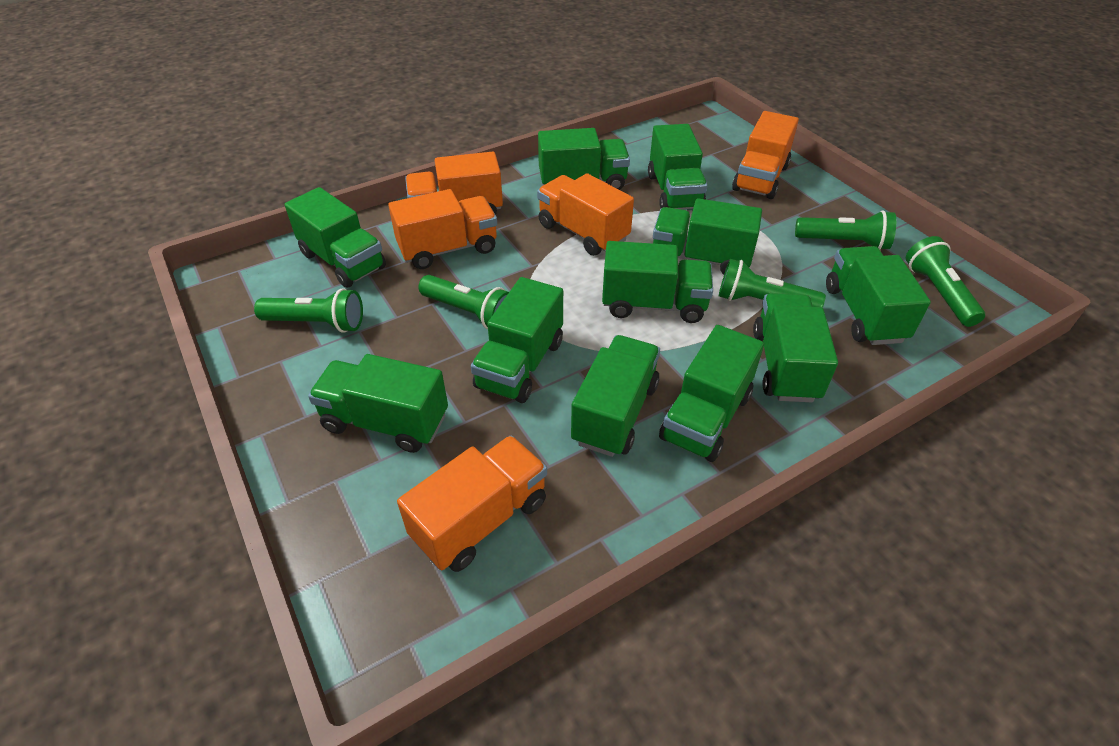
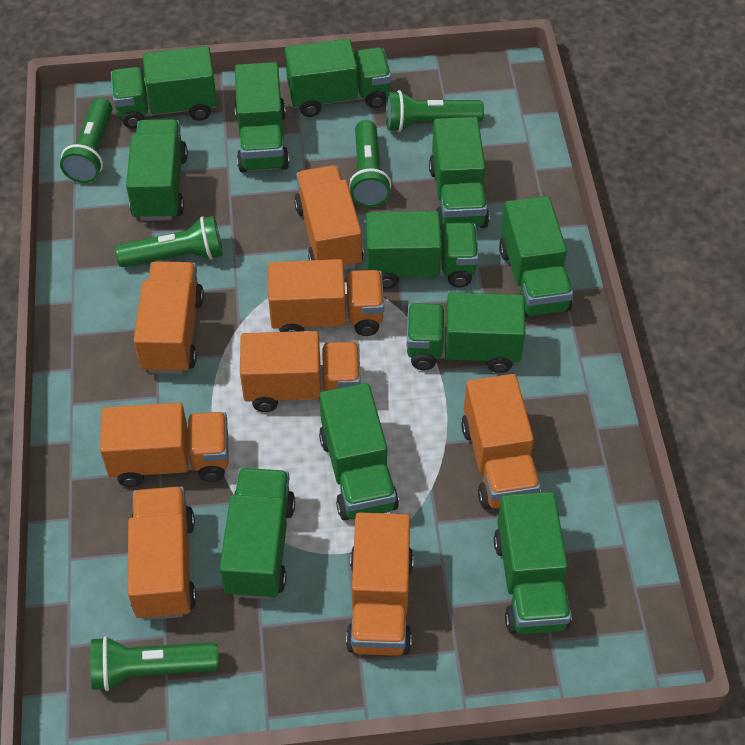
orange truck: 5 -> 8

